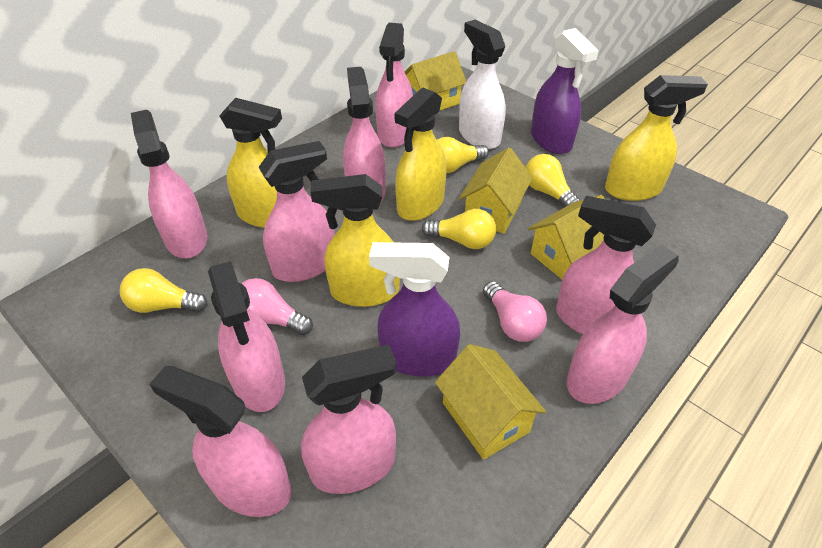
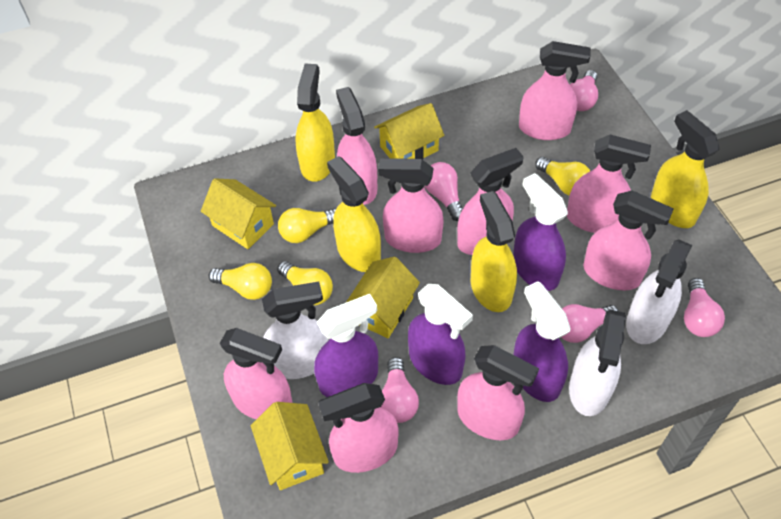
pink light bulb: 2 -> 5
purple spray bottle: 2 -> 4
white spray bottle: 1 -> 3

